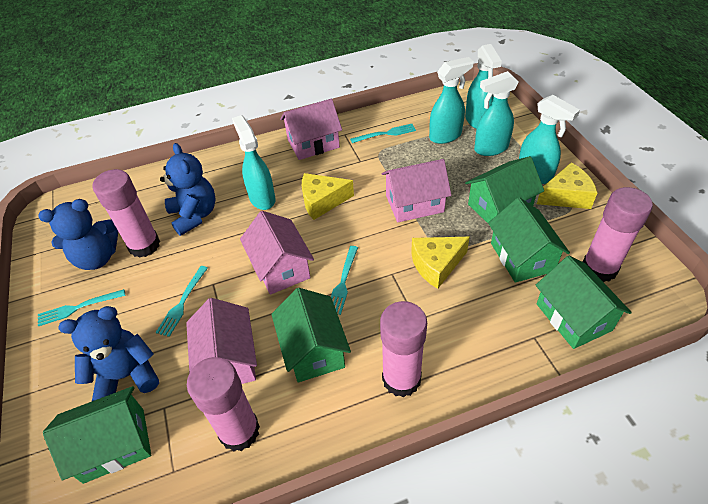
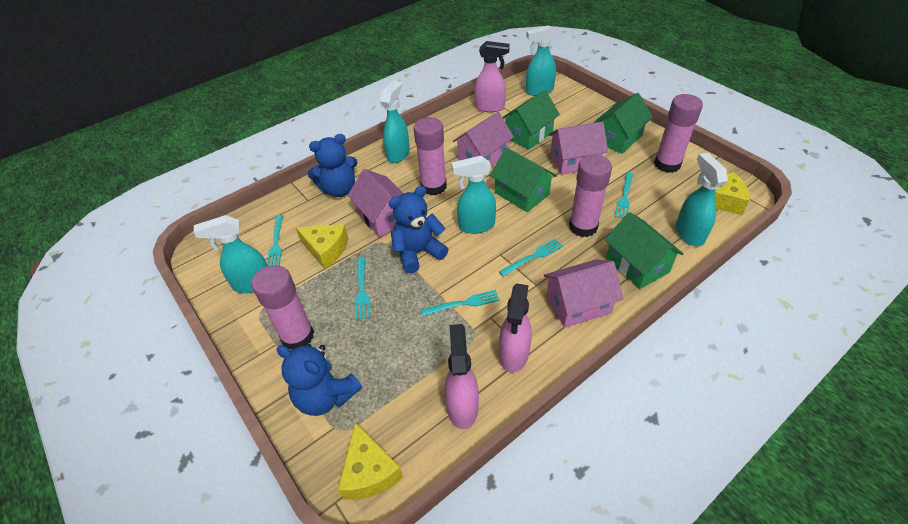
green house: 5 -> 4
pink spray bottle: 0 -> 3
turquoise fork: 4 -> 5

